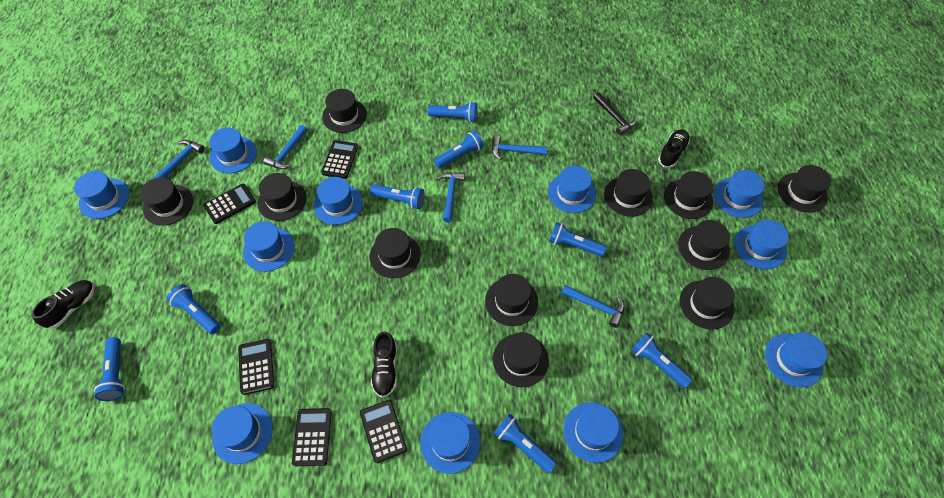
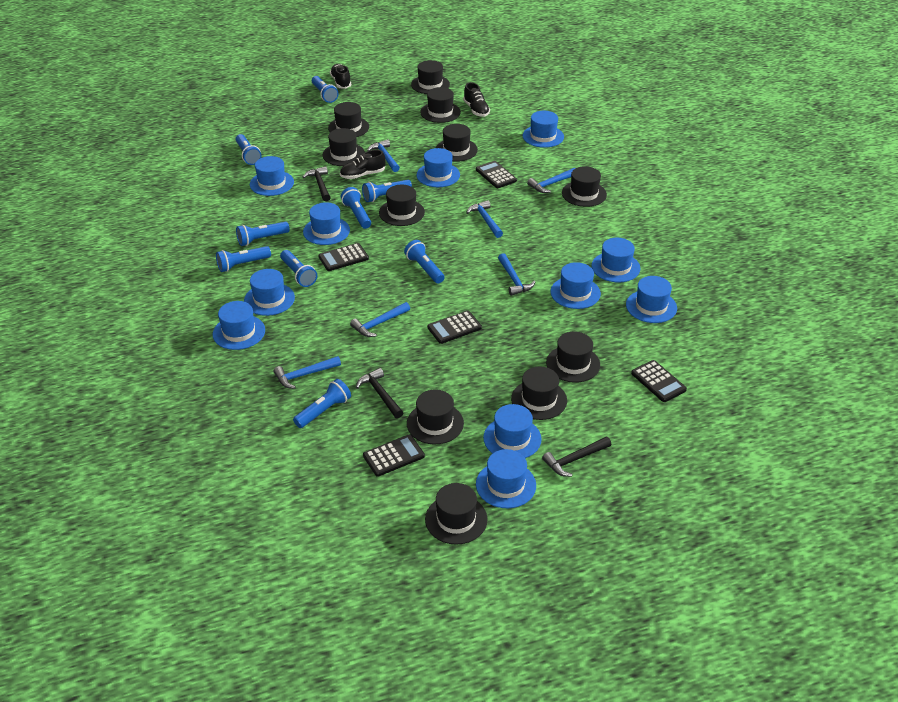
black hammer: 1 -> 3
blue flashlight: 8 -> 9
blue hammer: 5 -> 6

